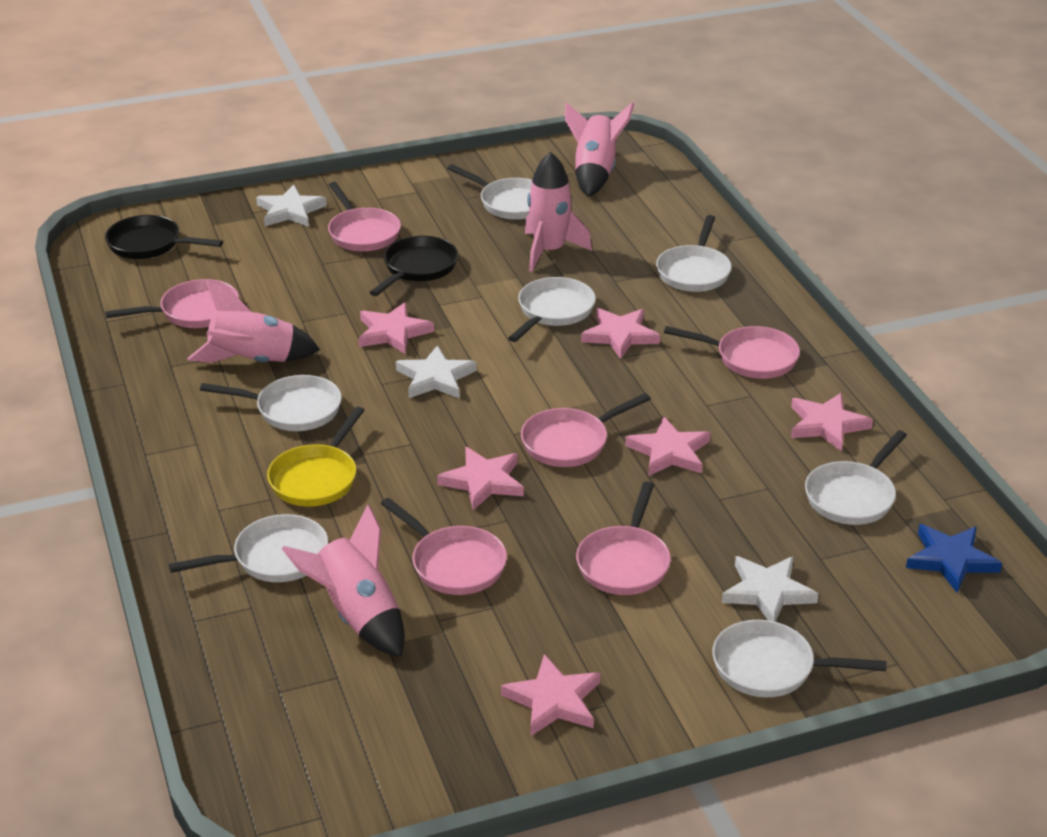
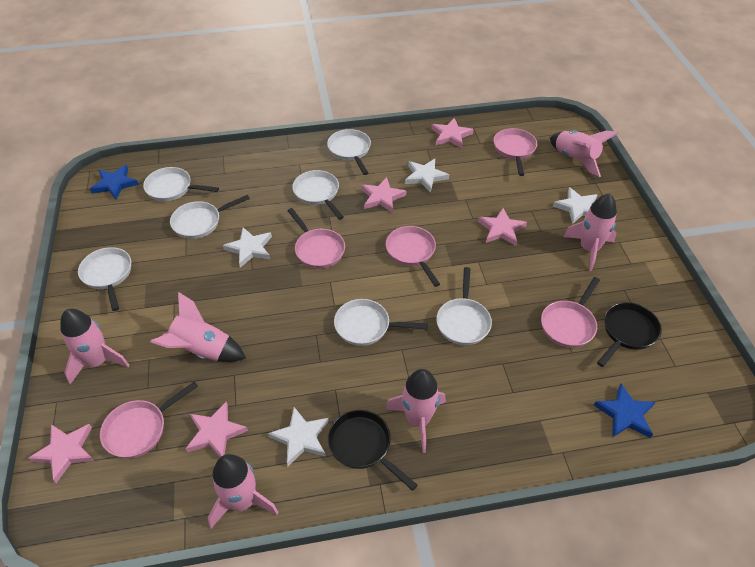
blue star: 1 -> 2
pink pan: 6 -> 5
pink rocket: 4 -> 6
pink star: 6 -> 5
white star: 3 -> 4
yellow pan: 1 -> 0

